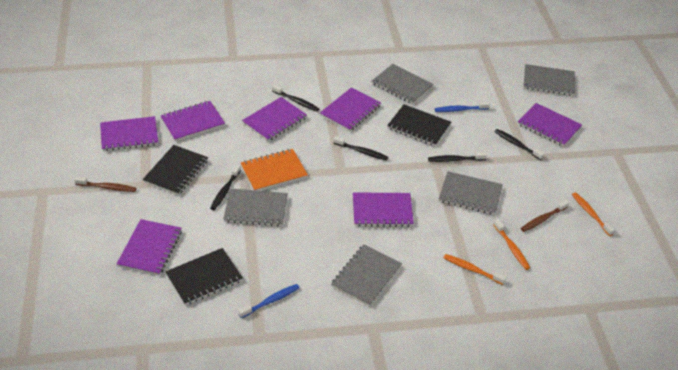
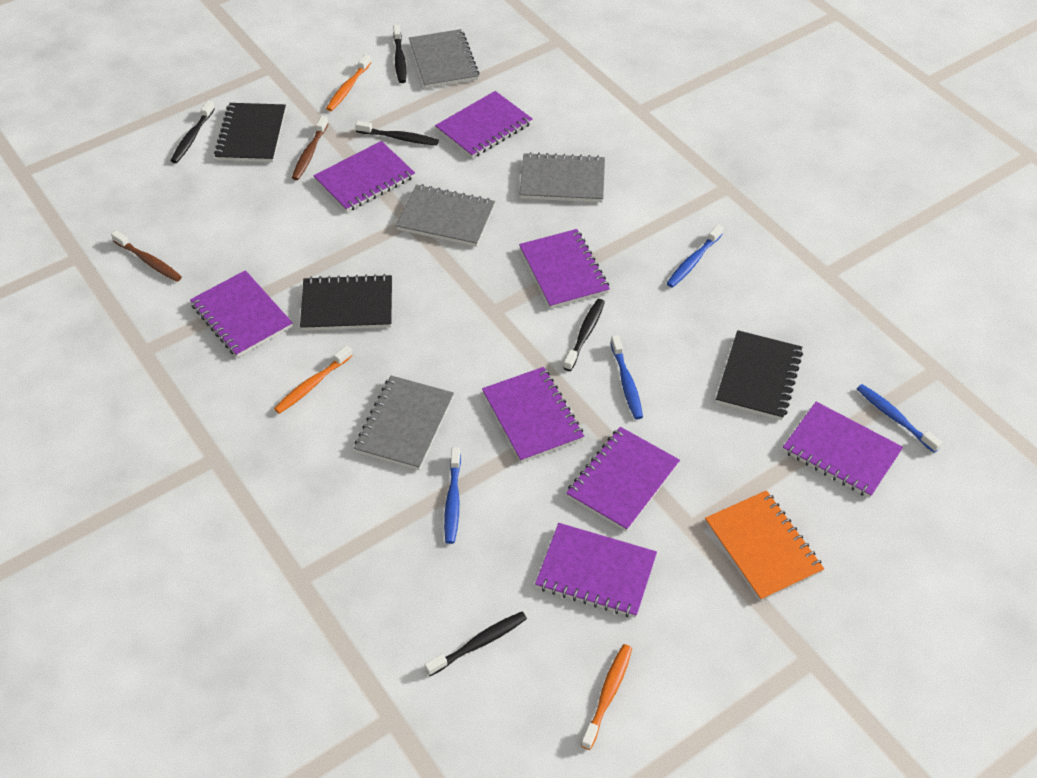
blue toothbrush: 2 -> 4
grey notebook: 5 -> 4
purple notebook: 7 -> 8

